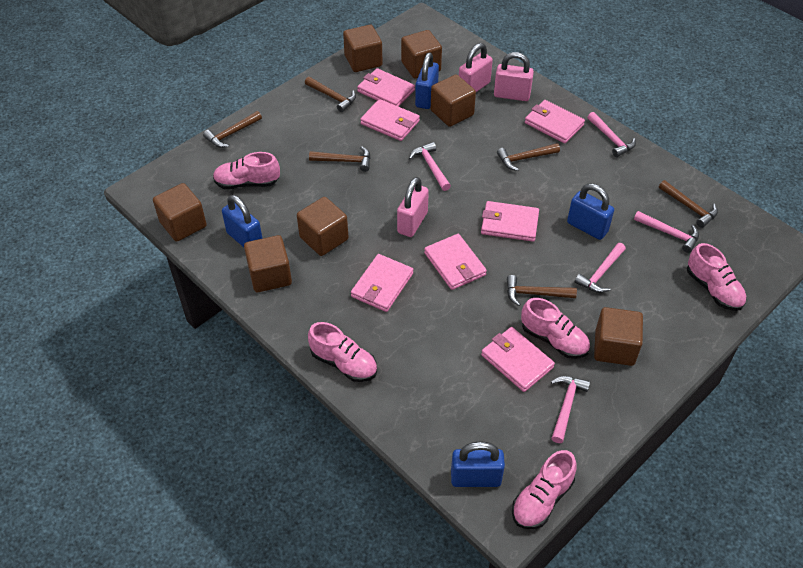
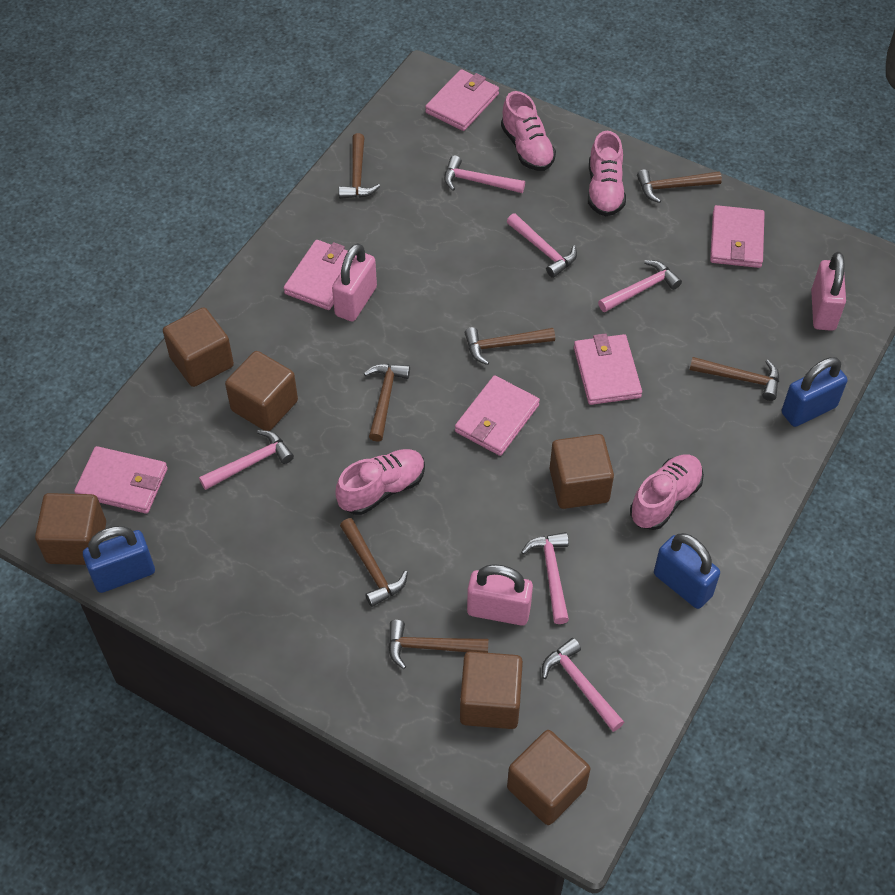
blue padlock: 4 -> 3
brown cube: 7 -> 6
brown hammer: 6 -> 7
pink hammer: 5 -> 6
pink shoe: 5 -> 4
pink wallet: 7 -> 6

